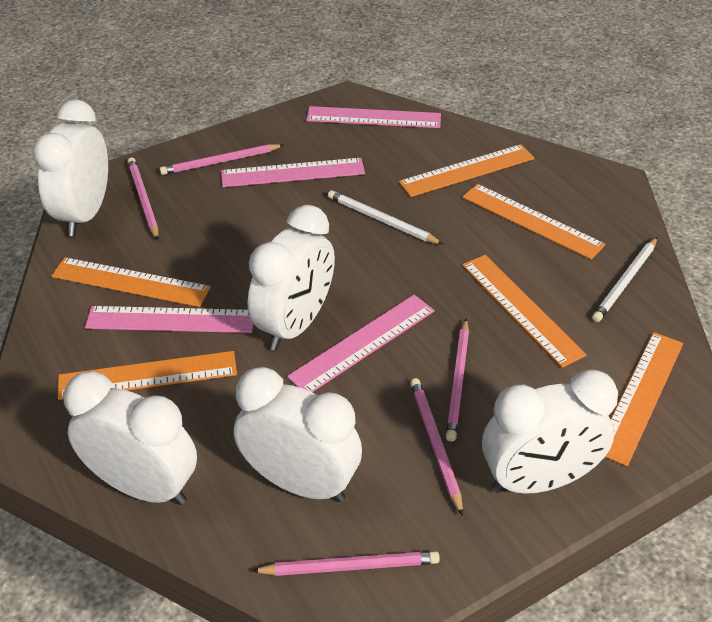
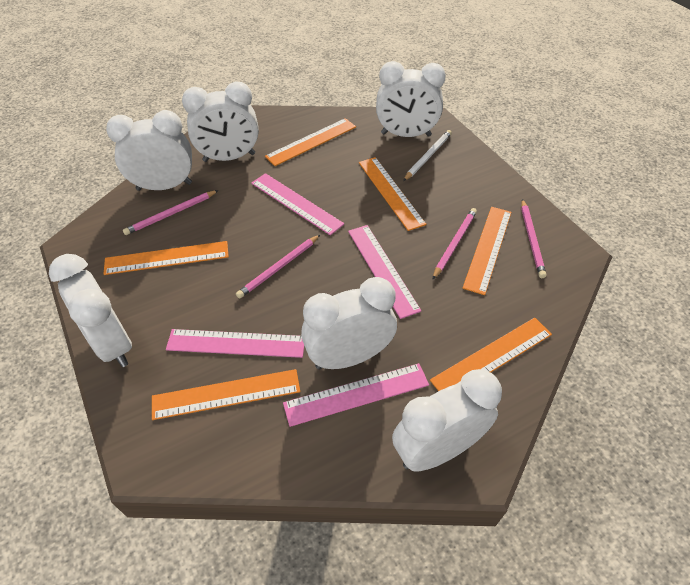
pink pencil: 5 -> 4
white clock: 5 -> 6
white pencil: 2 -> 1

